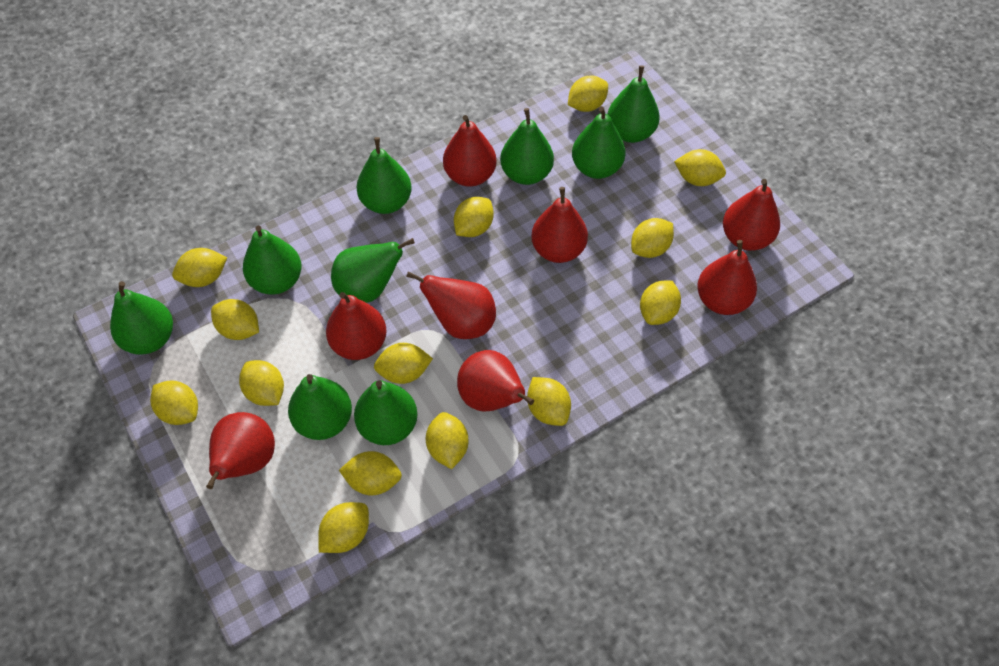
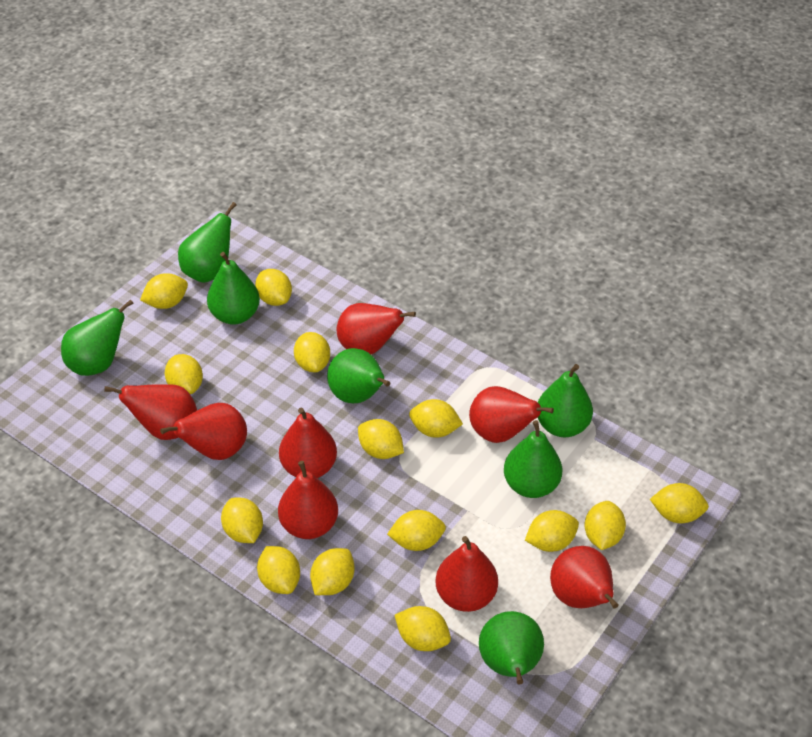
green pear: 9 -> 7

